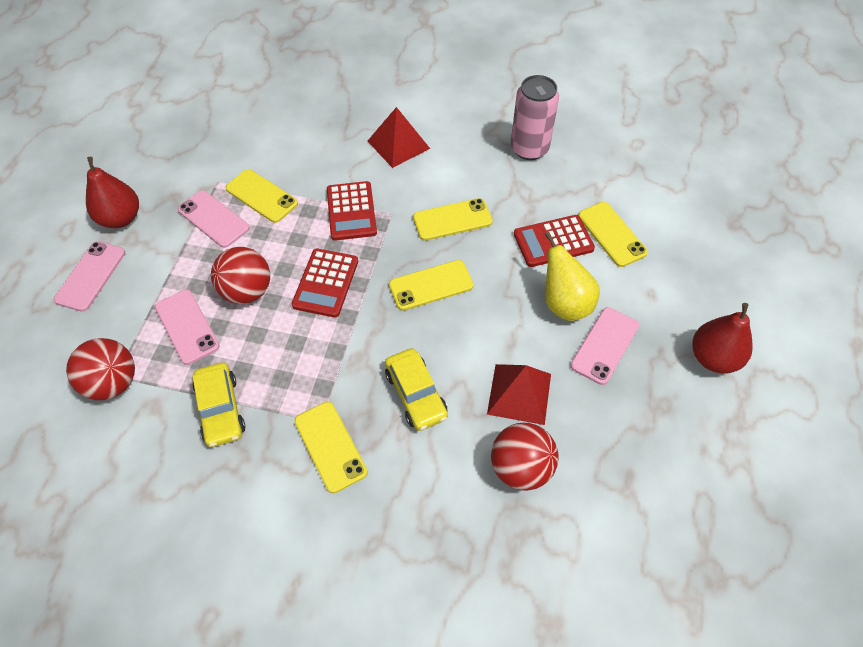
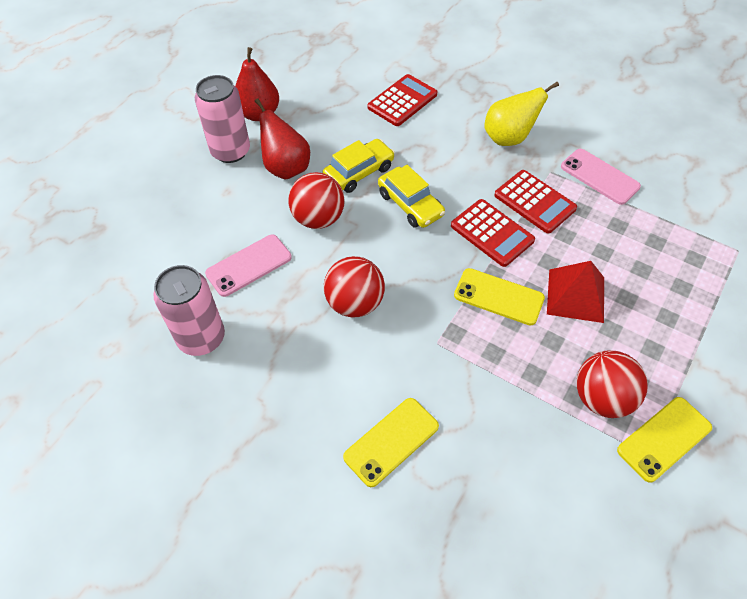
pink can: 1 -> 2
pink phone: 4 -> 2
red pyramid: 2 -> 1
yellow phone: 5 -> 3

